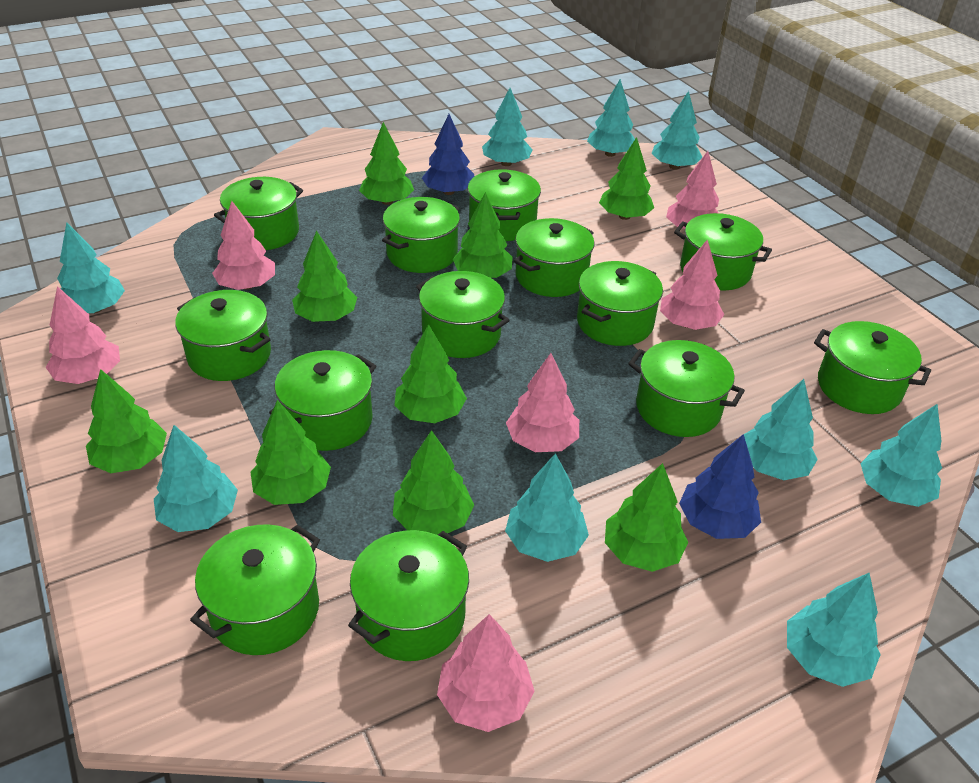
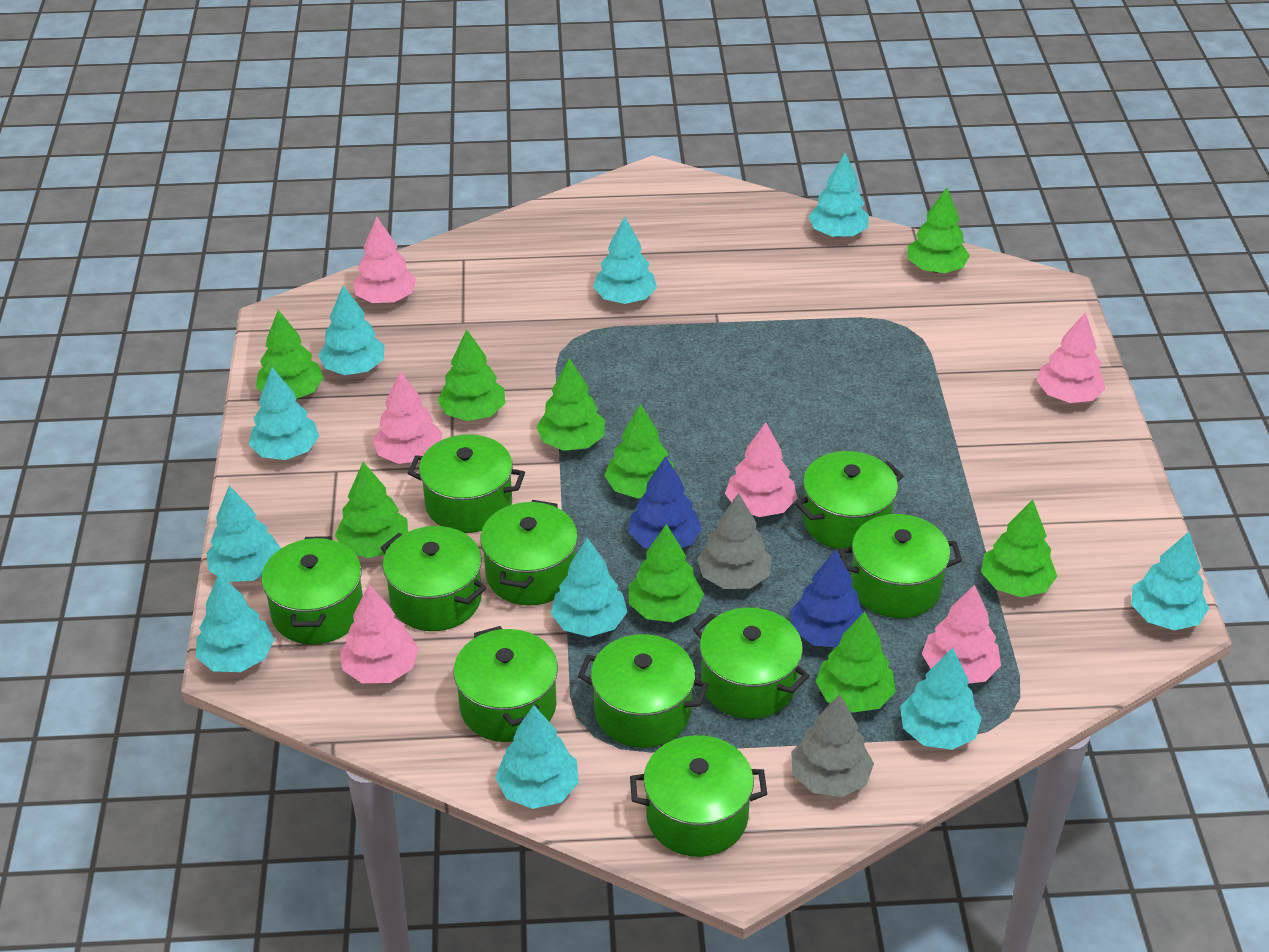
green pot: 13 -> 10
grey tree: 0 -> 2
turquoise tree: 9 -> 10

